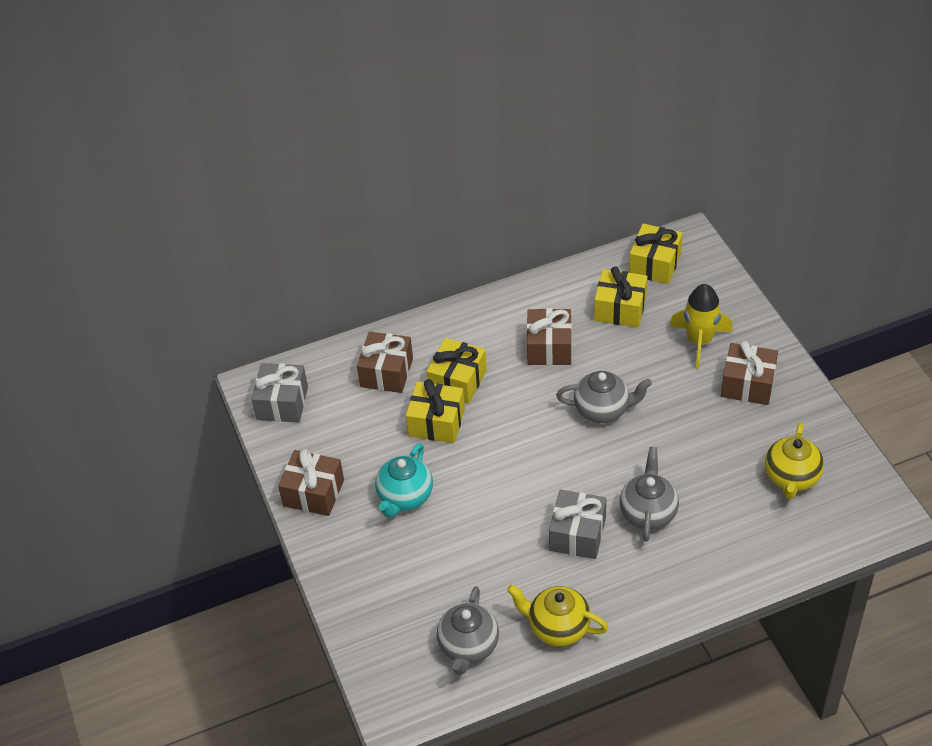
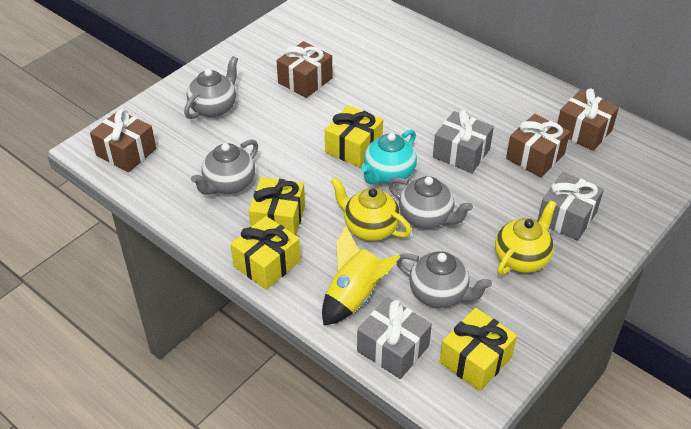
grey gift: 2 -> 3
grey teapot: 3 -> 4

